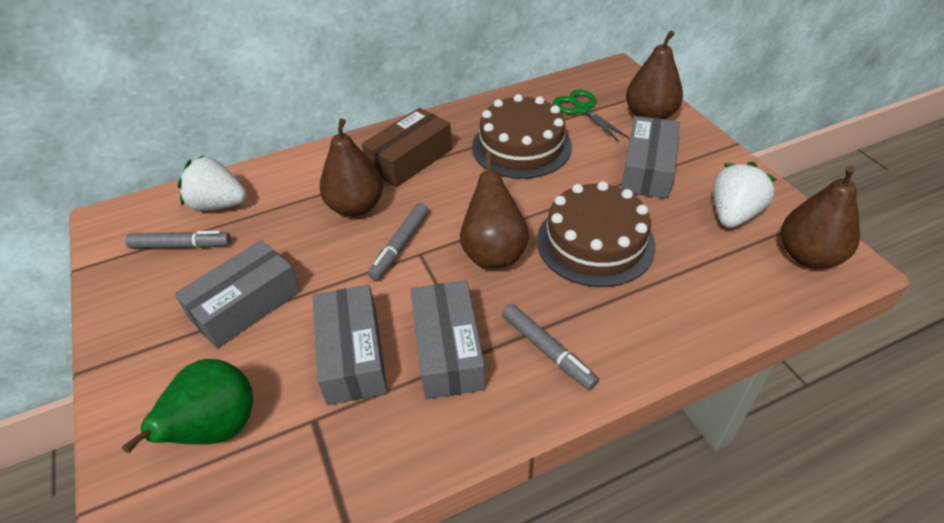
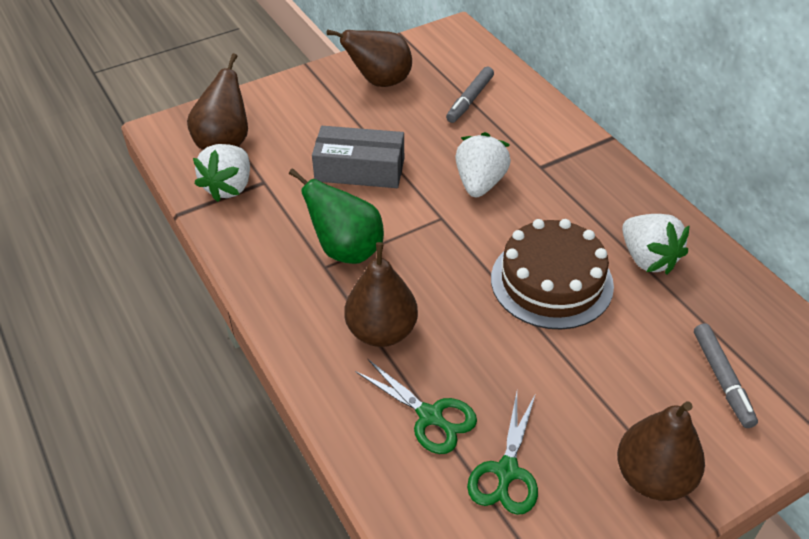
brown box: 1 -> 0
brown cake: 2 -> 1
green scissors: 1 -> 2
grey box: 4 -> 1
grey marker: 3 -> 2
white strawberry: 2 -> 3

